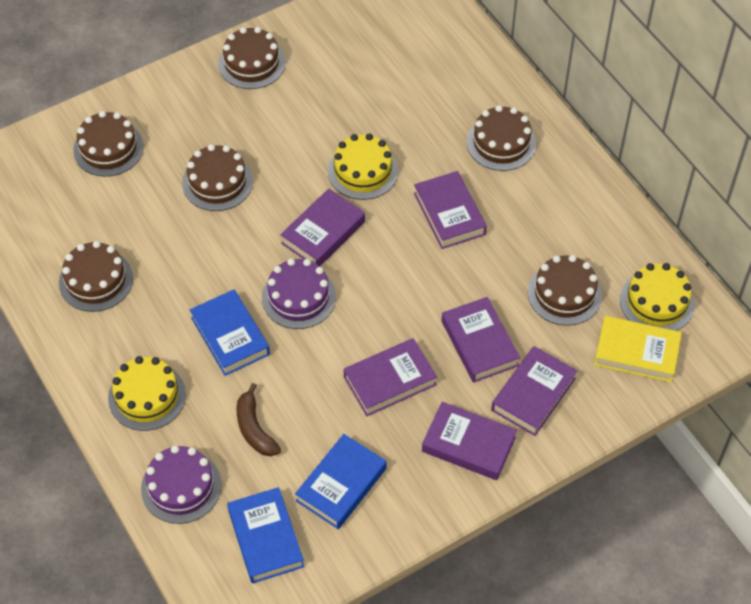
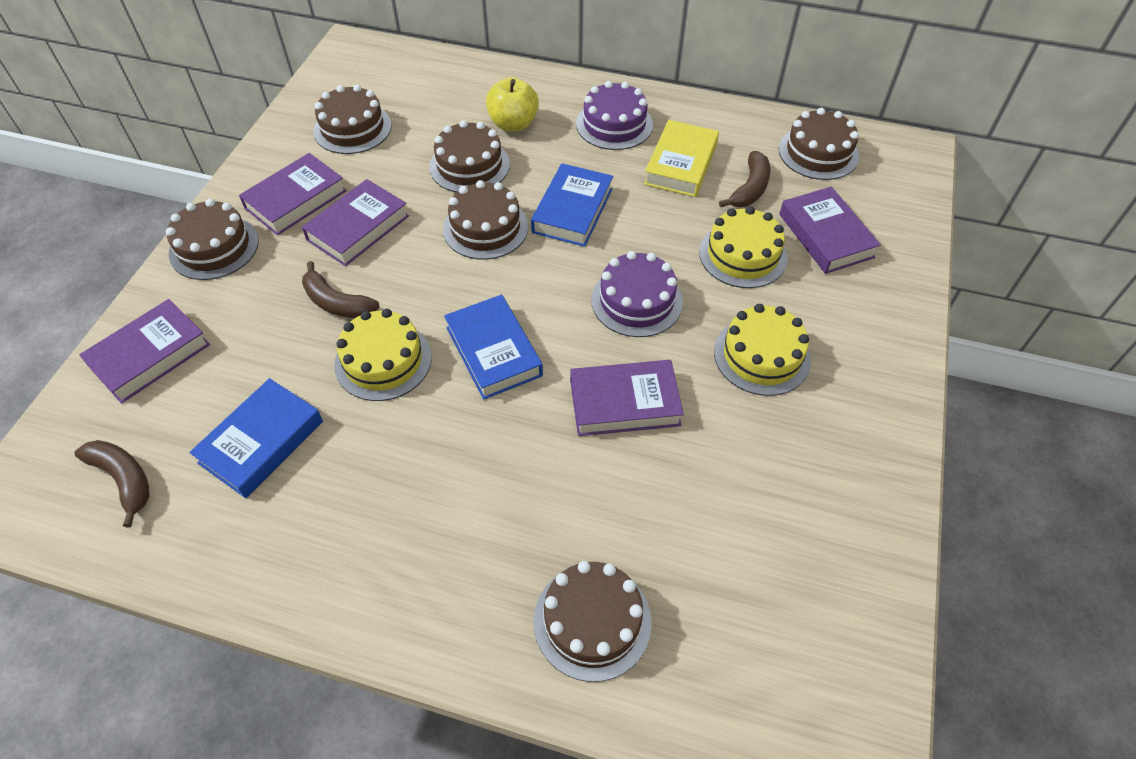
brown banana: 1 -> 3
purple book: 6 -> 5
yellow apple: 0 -> 1

